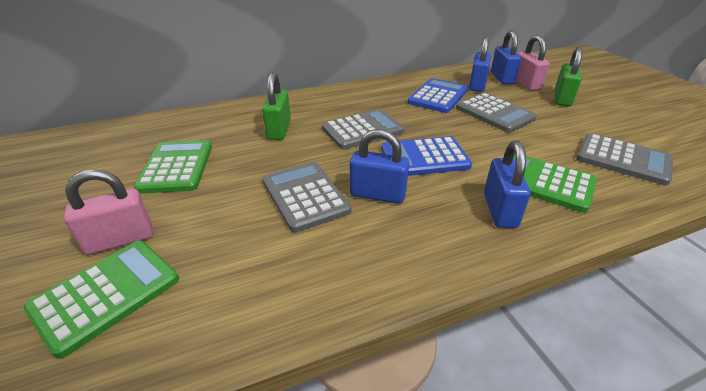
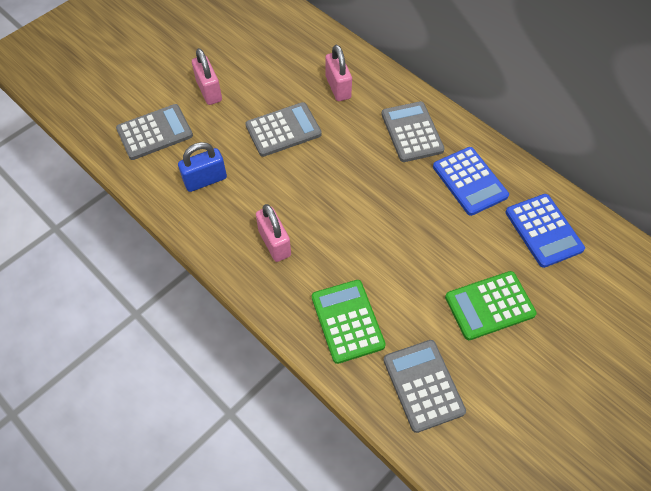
blue padlock: 4 -> 1
green calculator: 3 -> 2
green padlock: 2 -> 0
pink padlock: 2 -> 3

